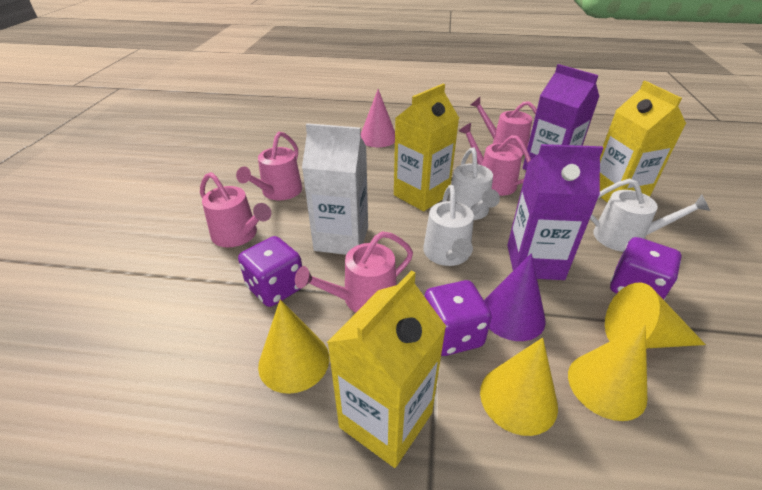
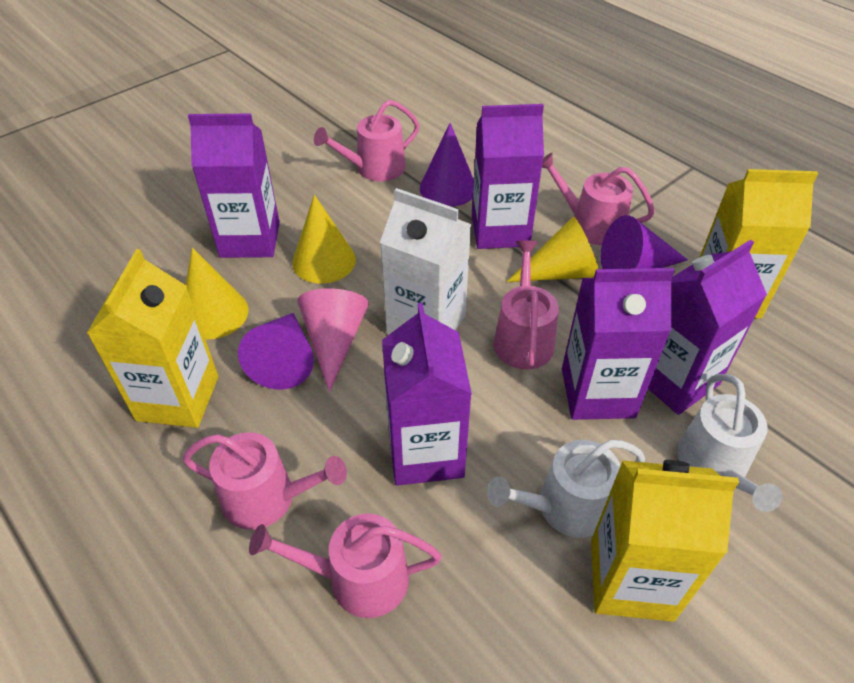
purple carton: 2 -> 5
purple cone: 1 -> 3
purple dice: 3 -> 0
white watering can: 3 -> 2
yellow cone: 4 -> 3

